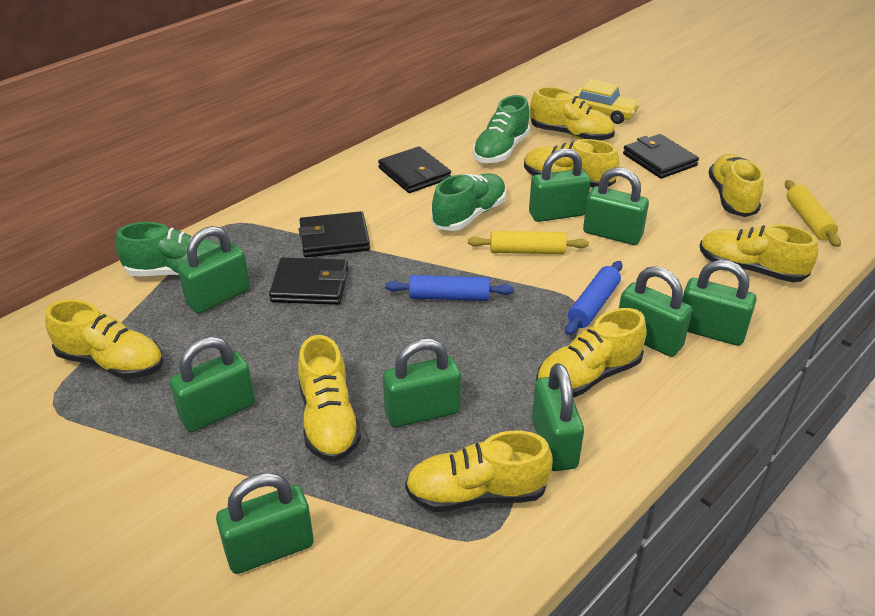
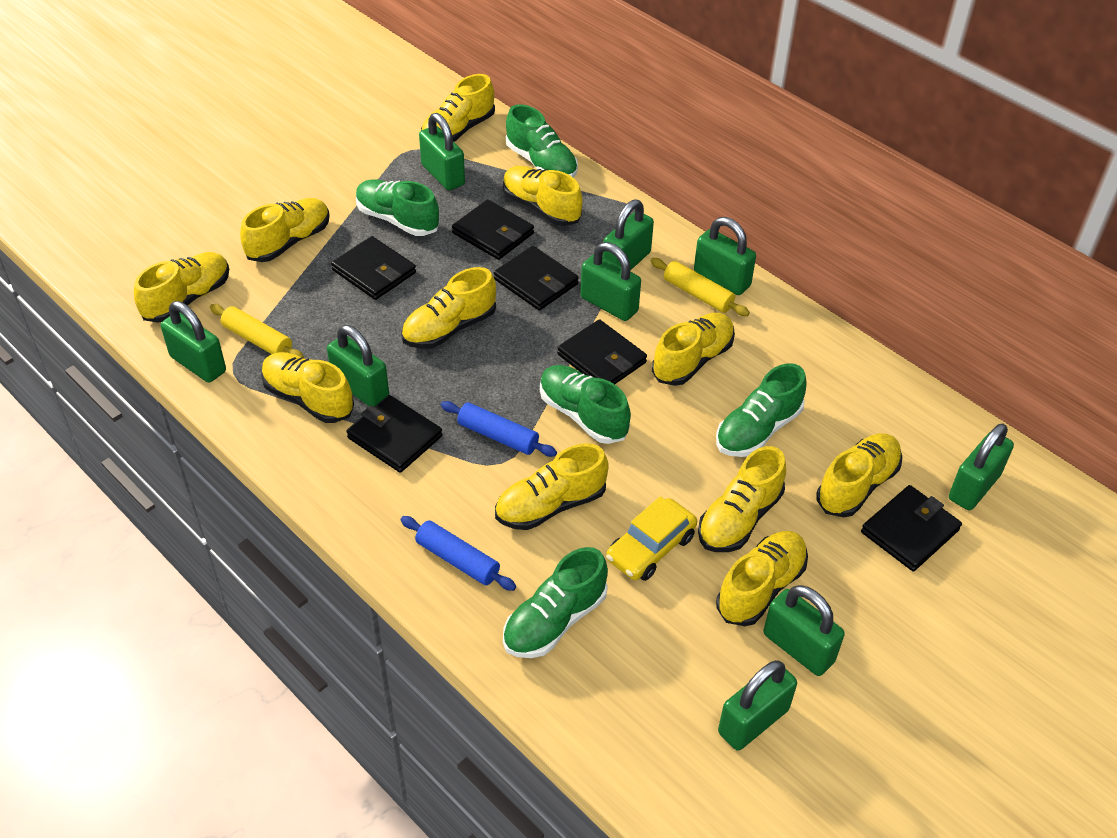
black wallet: 4 -> 6
green shoe: 3 -> 5
yellow shoe: 8 -> 11

